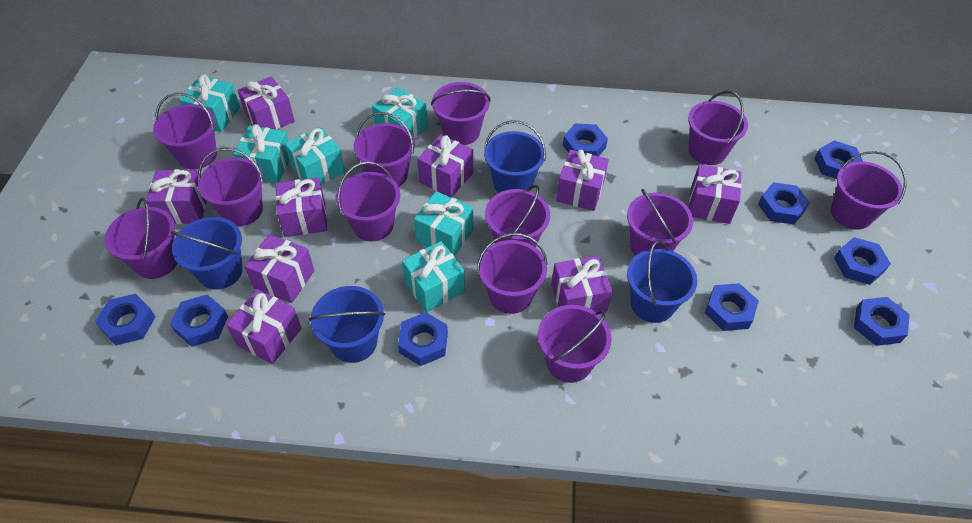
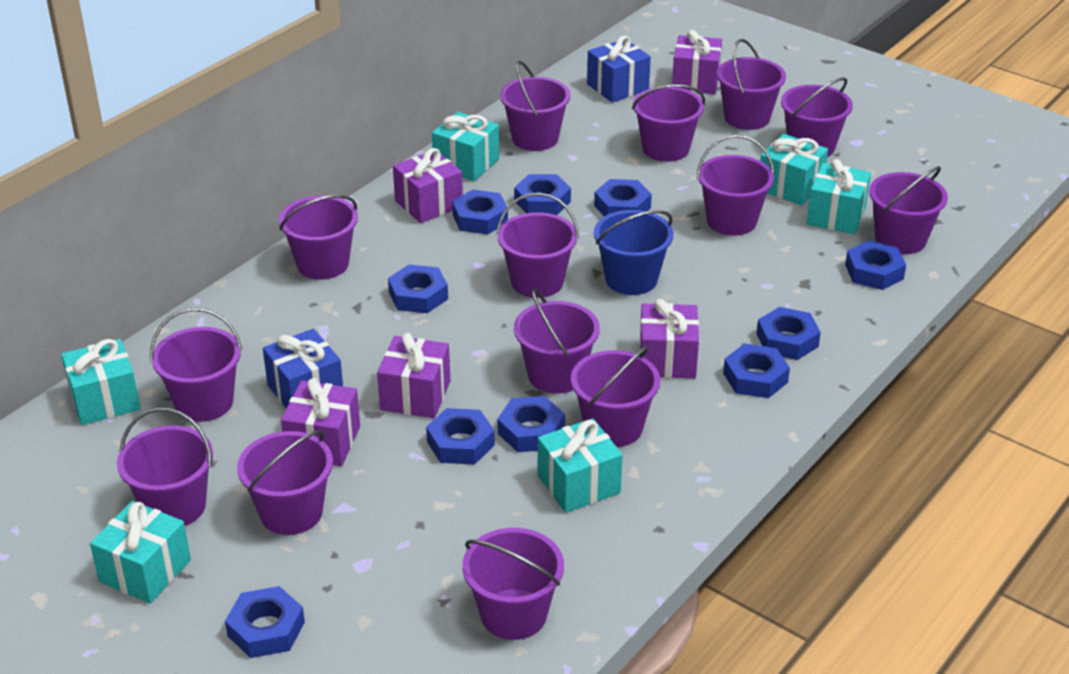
blue bucket: 4 -> 1
blue gift: 0 -> 2
blue nut: 9 -> 10
purple bucket: 12 -> 14
purple gift: 9 -> 5

